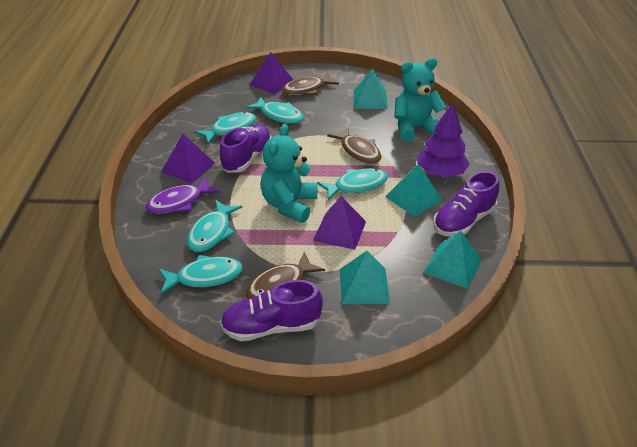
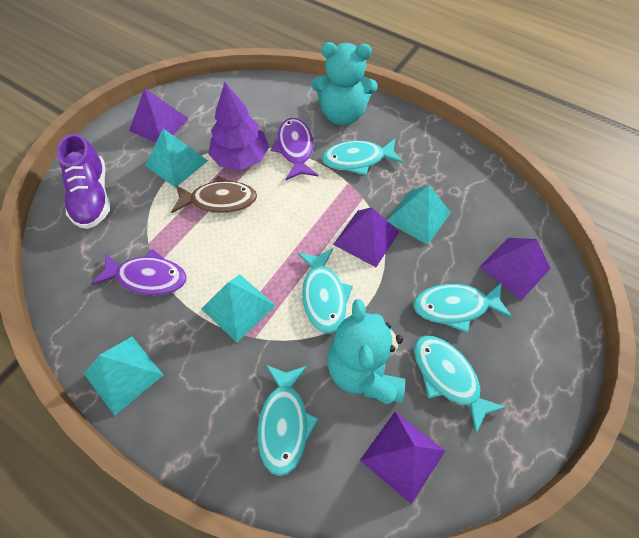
brown fish: 3 -> 1
purple fish: 1 -> 2
purple pyramid: 3 -> 4
purple shoe: 3 -> 1

